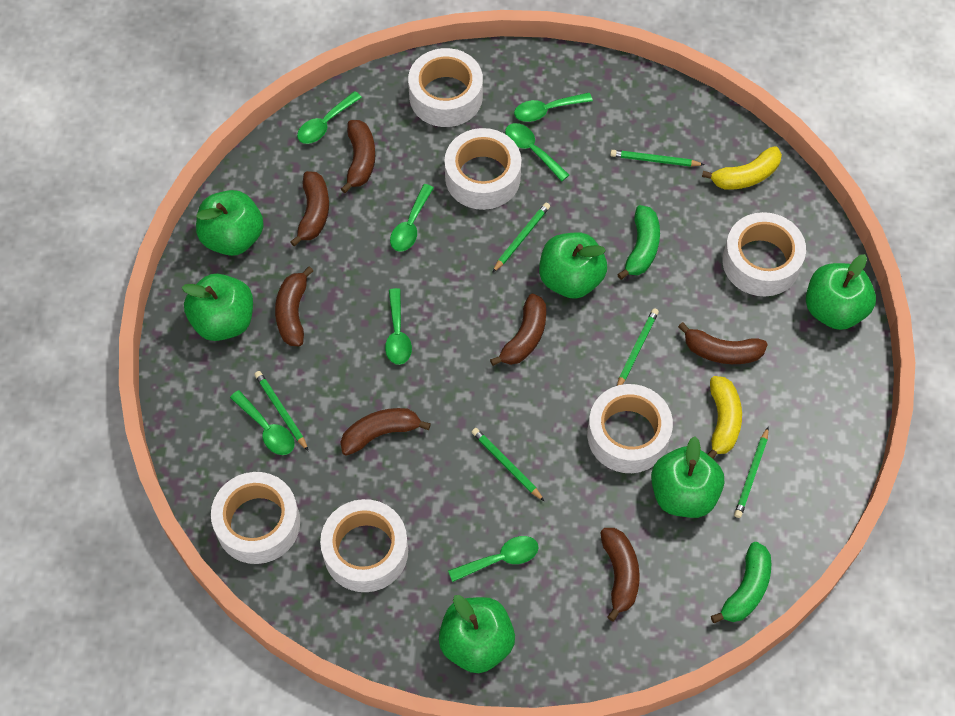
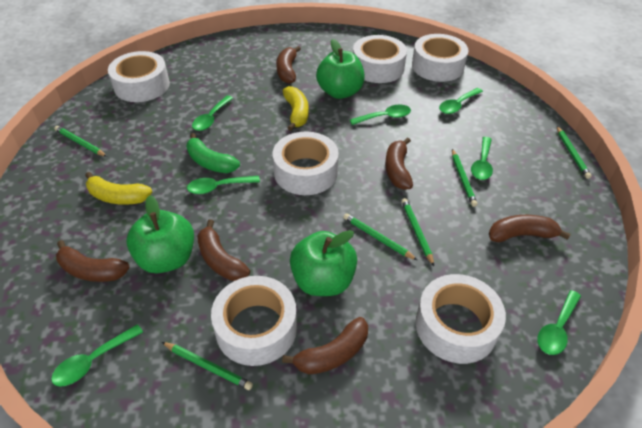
brown banana: 7 -> 6
green apple: 6 -> 3
green banana: 2 -> 1

